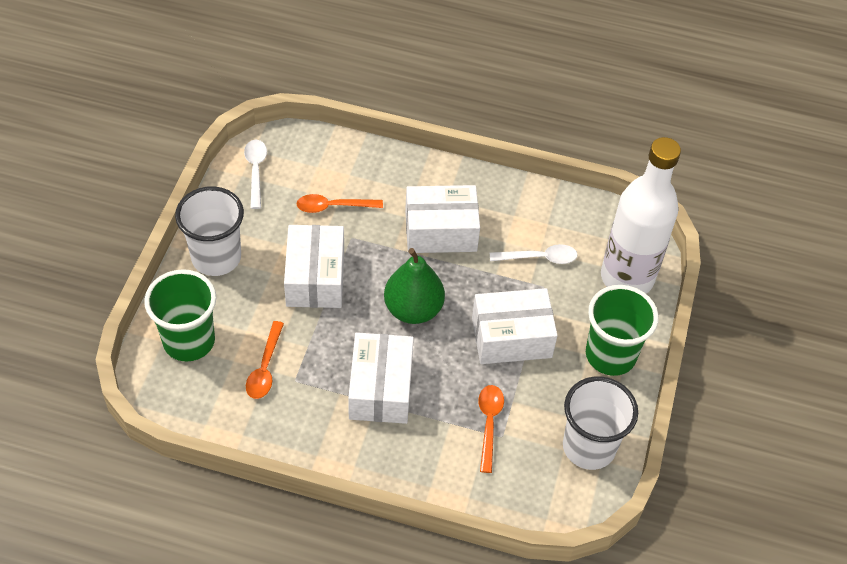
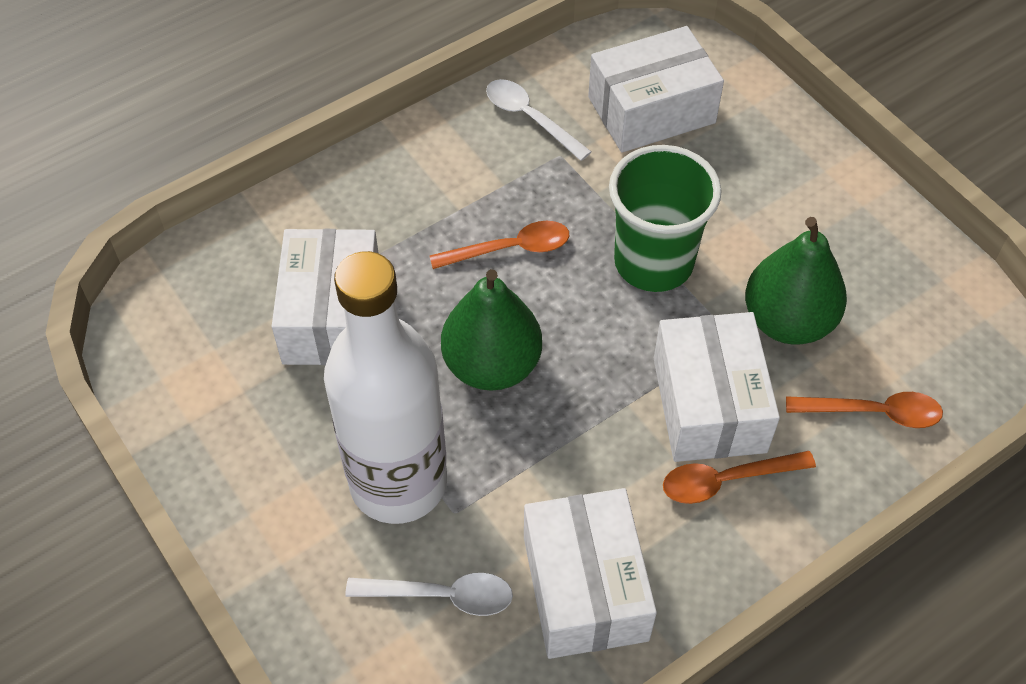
green cup: 2 -> 1
green pear: 1 -> 2
white cup: 2 -> 0

